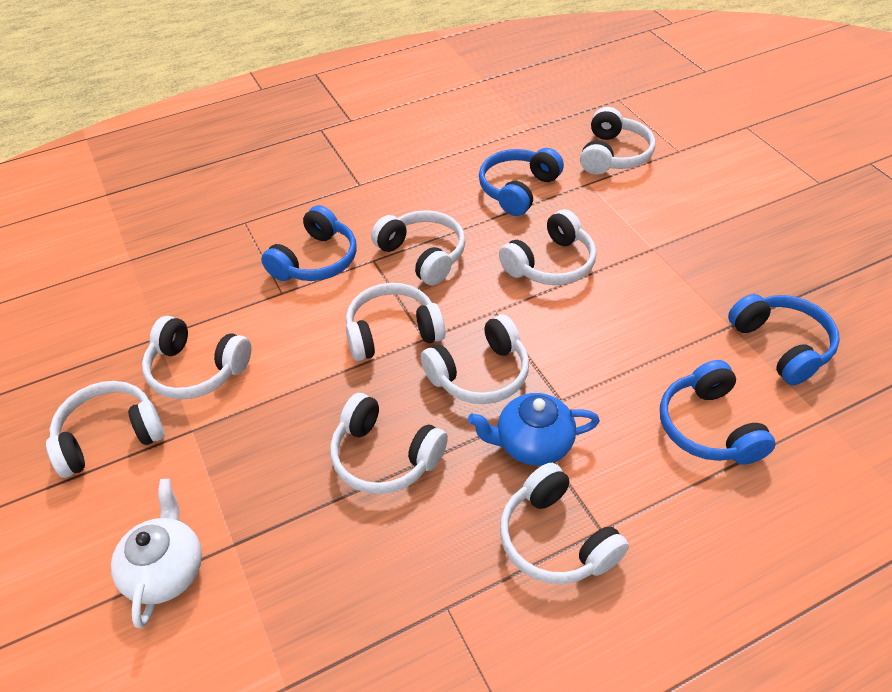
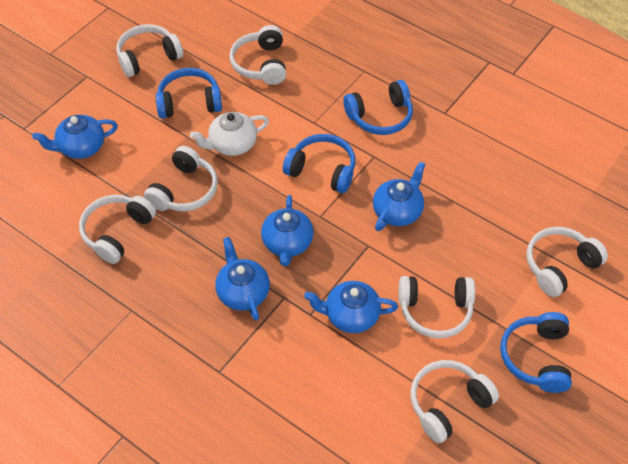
blue teapot: 1 -> 5
white headphones: 9 -> 7

